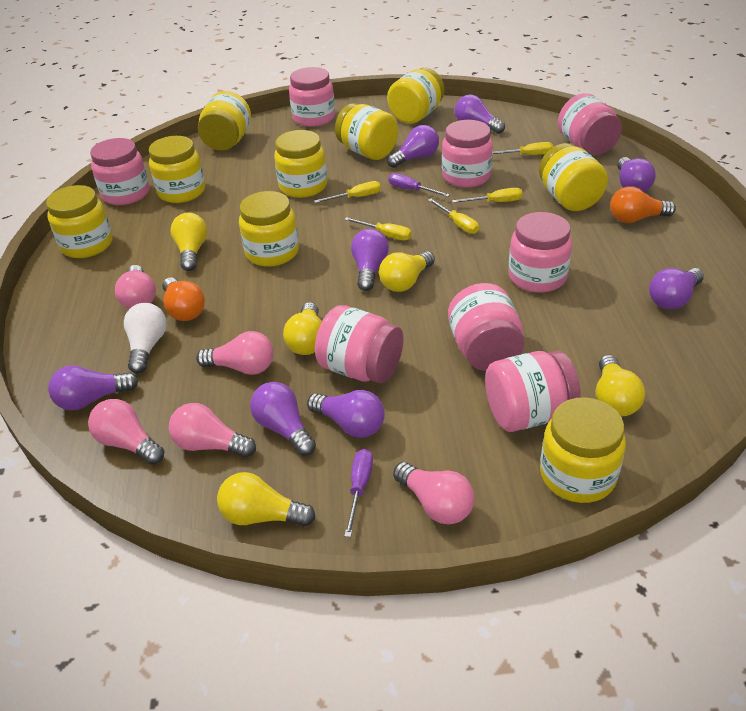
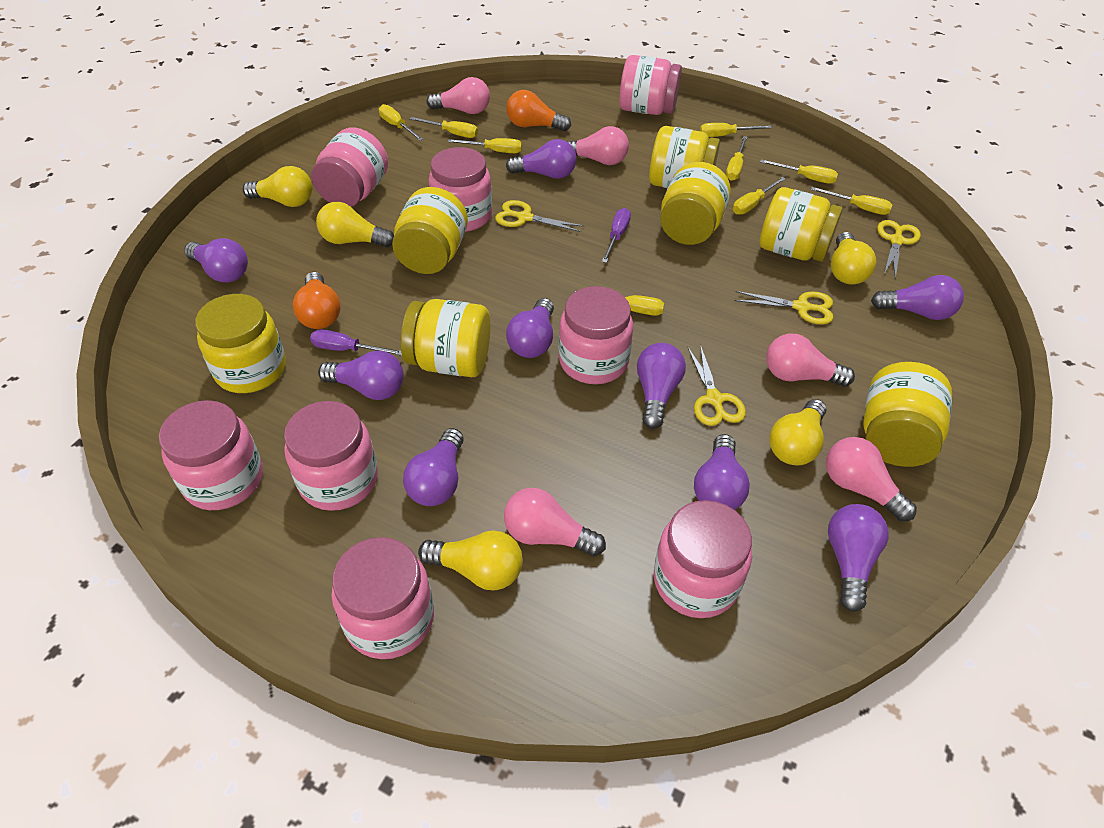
purple light bulb: 8 -> 9
white light bulb: 1 -> 0
yellow jar: 9 -> 7
yellow scissors: 0 -> 4
yellow screwdriver: 5 -> 9

